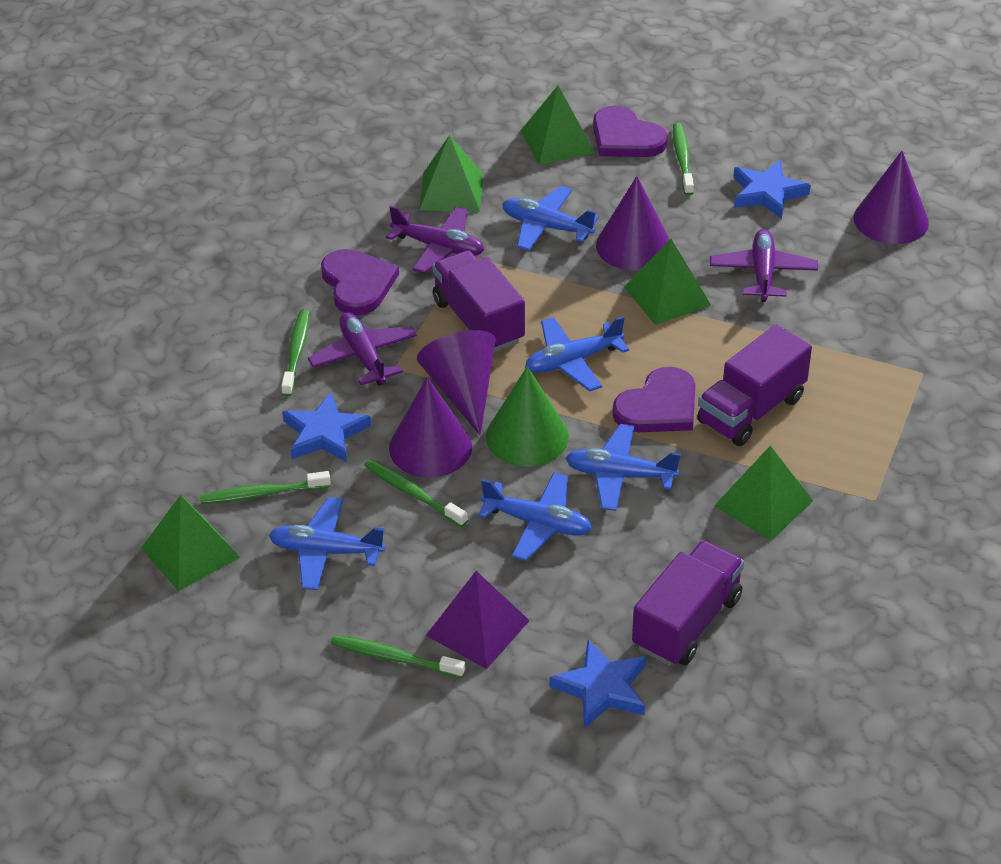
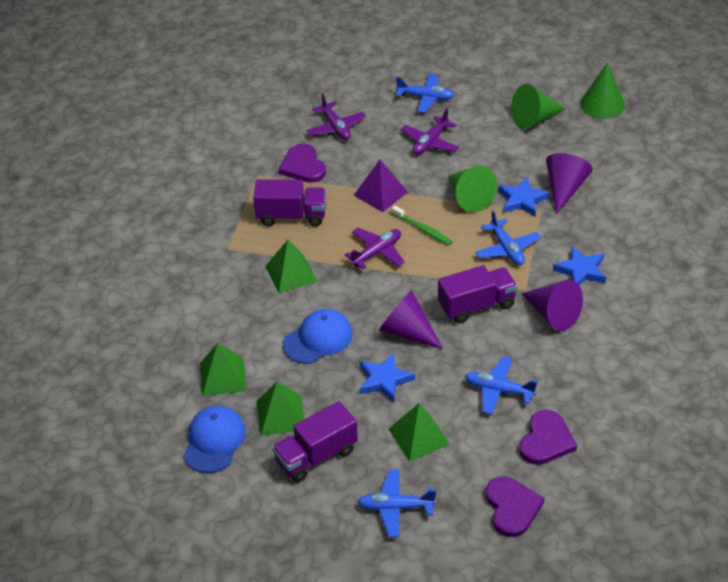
blue cap: 0 -> 2
blue plane: 5 -> 4
green cone: 1 -> 3
green pyramid: 5 -> 4
green toothbrush: 5 -> 1
purple cone: 4 -> 3

